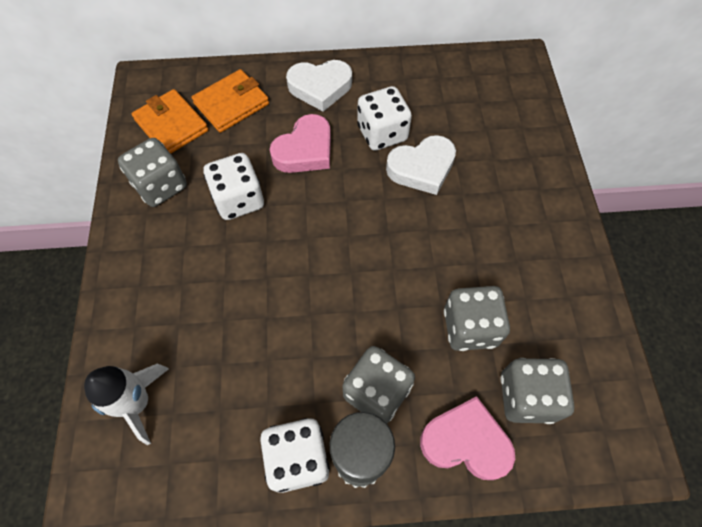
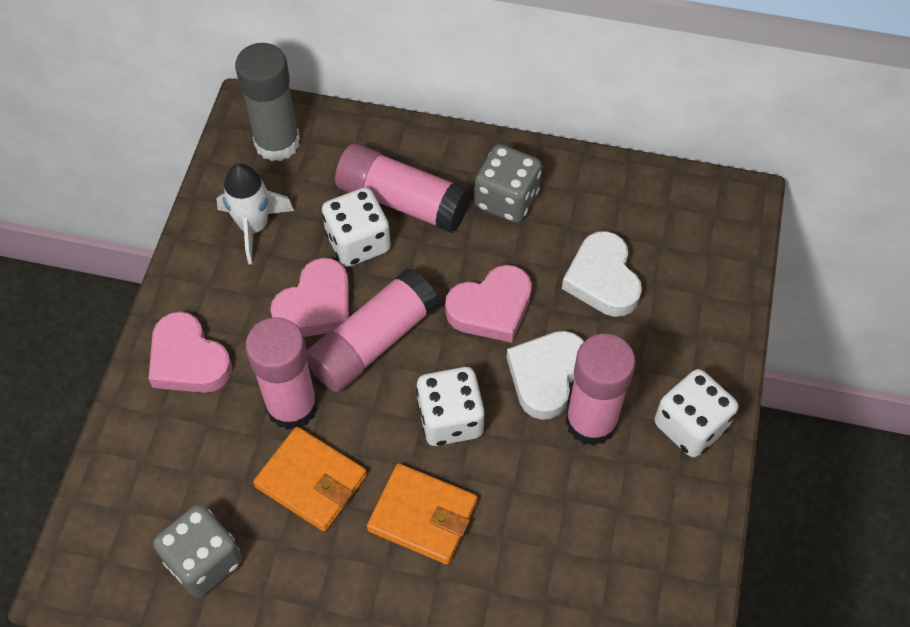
grey dice: 4 -> 2
pink glue stick: 0 -> 4
pink heart: 2 -> 3

